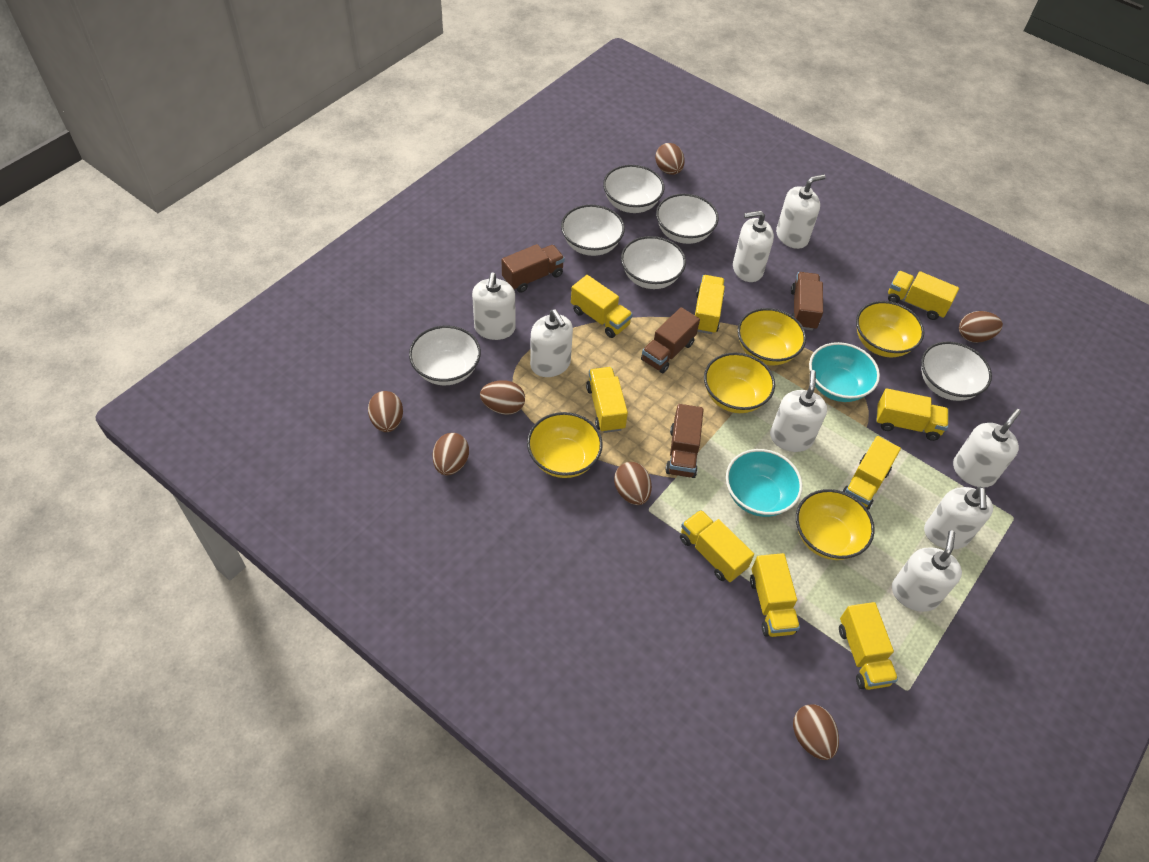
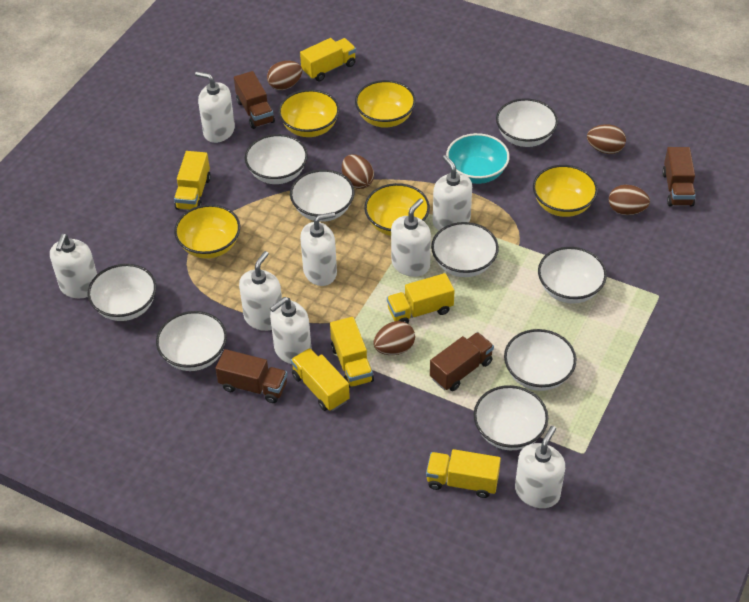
brown egg: 7 -> 5
turquoise bowl: 2 -> 1
white bowl: 6 -> 9
yellow truck: 9 -> 6

